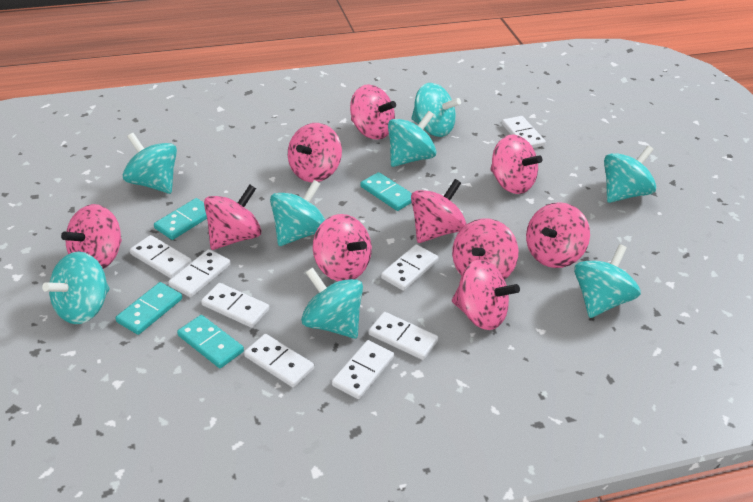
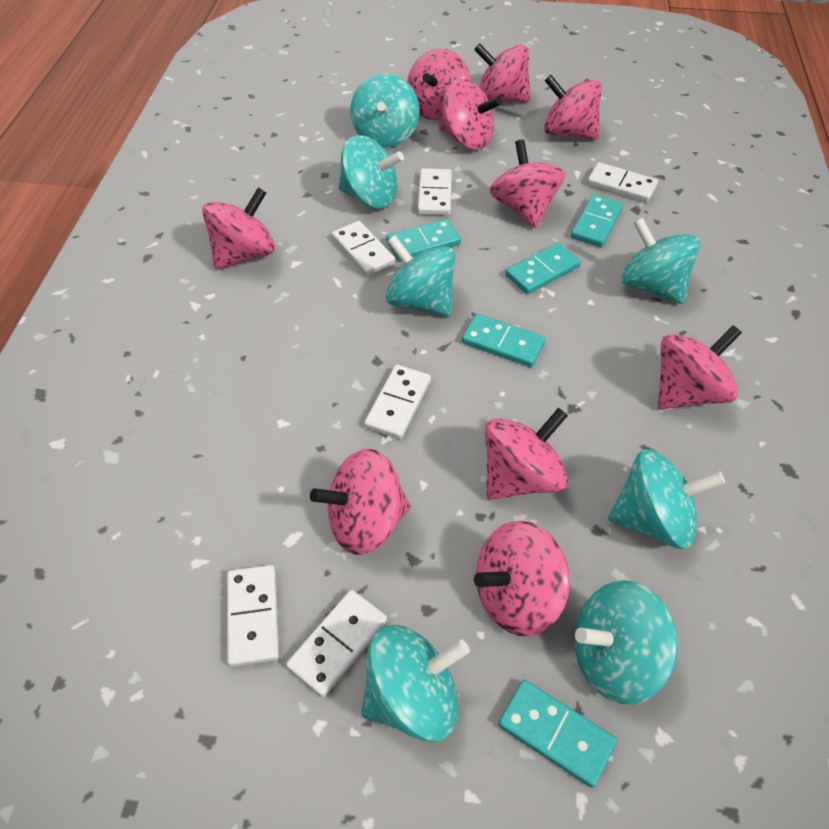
turquoise domino: 4 -> 5
turquoise spinning top: 8 -> 7
white domino: 8 -> 6

